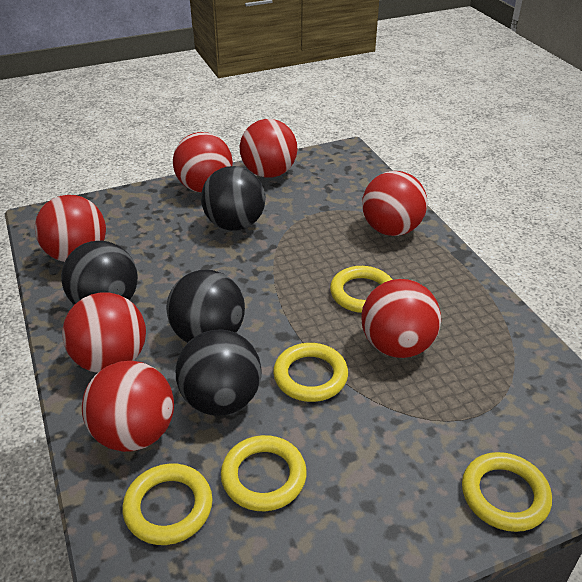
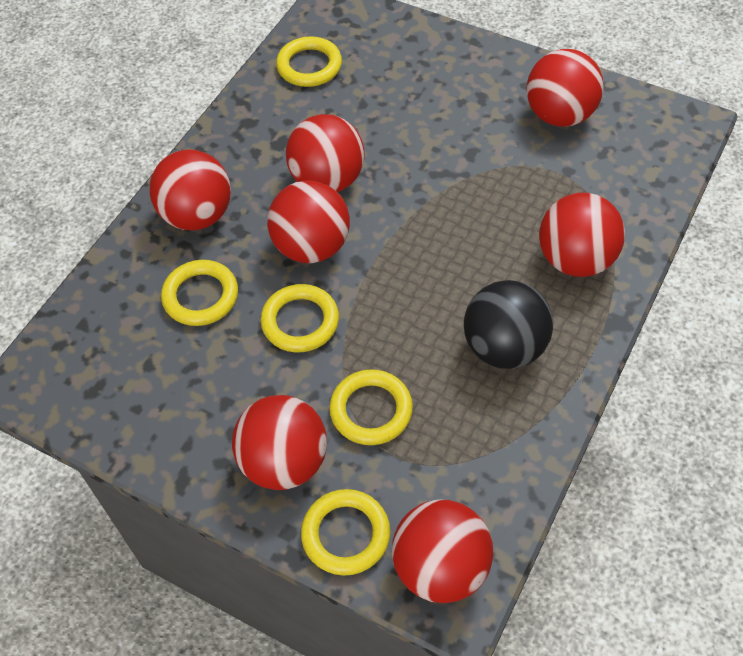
black ball: 4 -> 1

